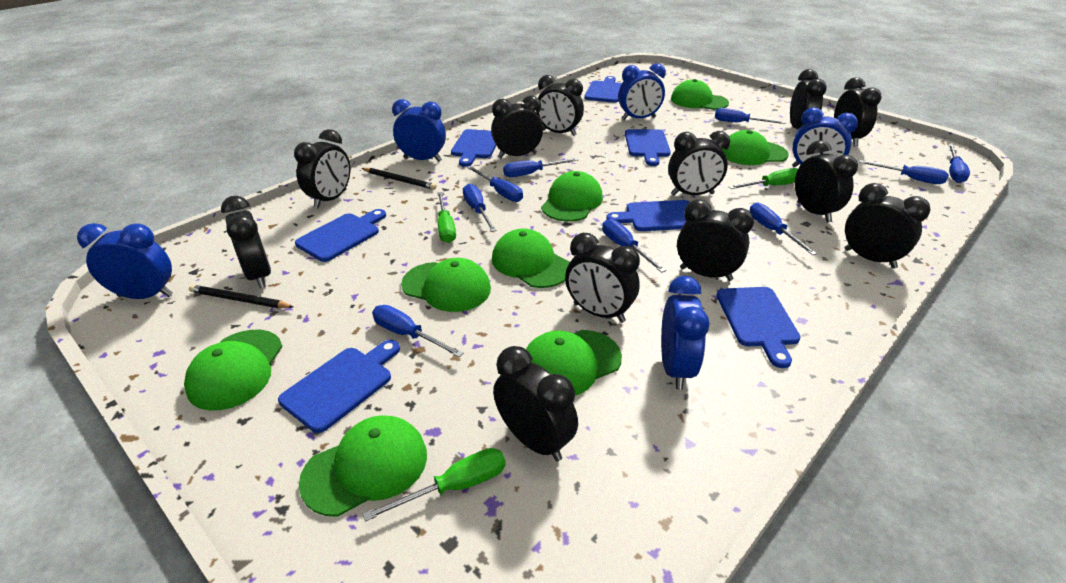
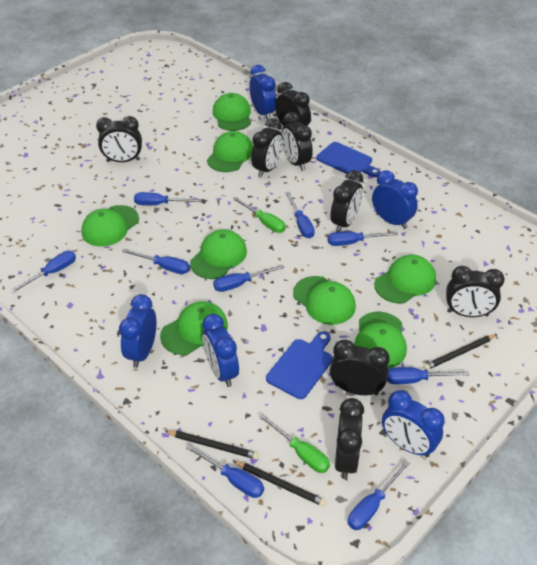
black clock: 12 -> 8
black pencil: 2 -> 3
blue cutting board: 7 -> 2
green screwdriver: 3 -> 2

